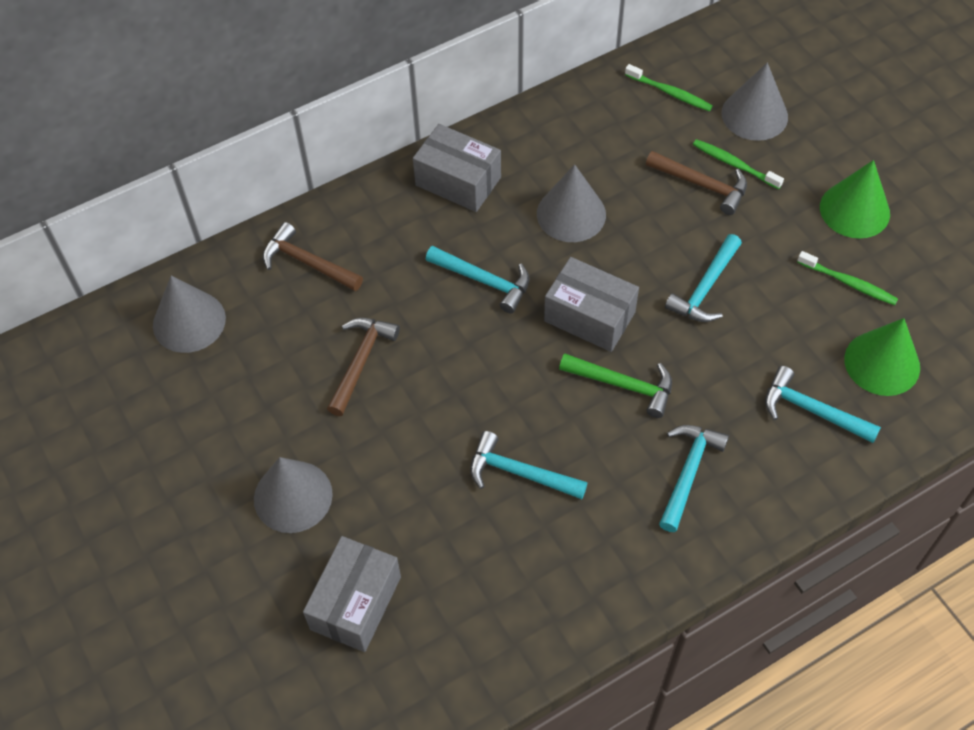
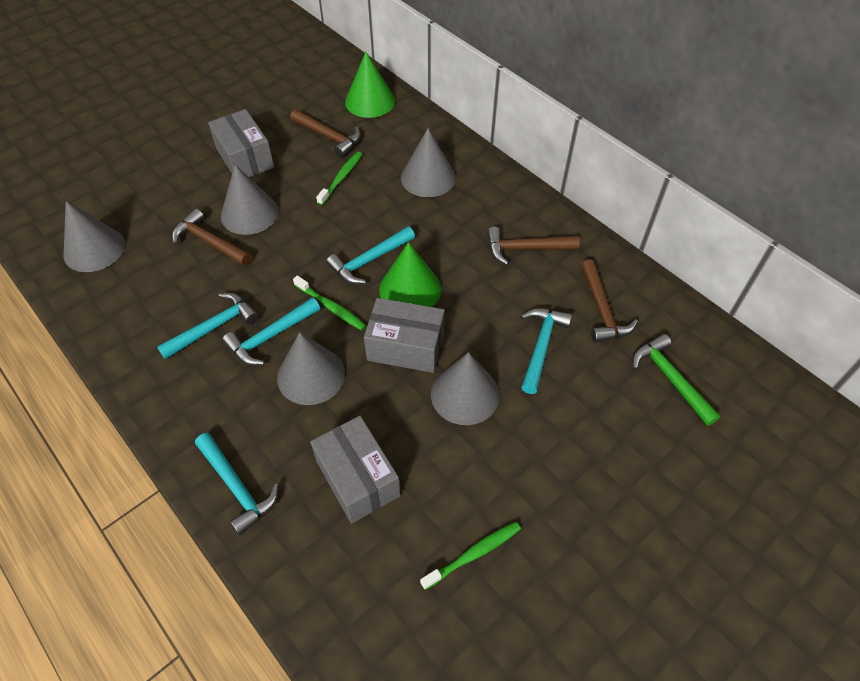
brown hammer: 3 -> 4
grey cone: 4 -> 5

